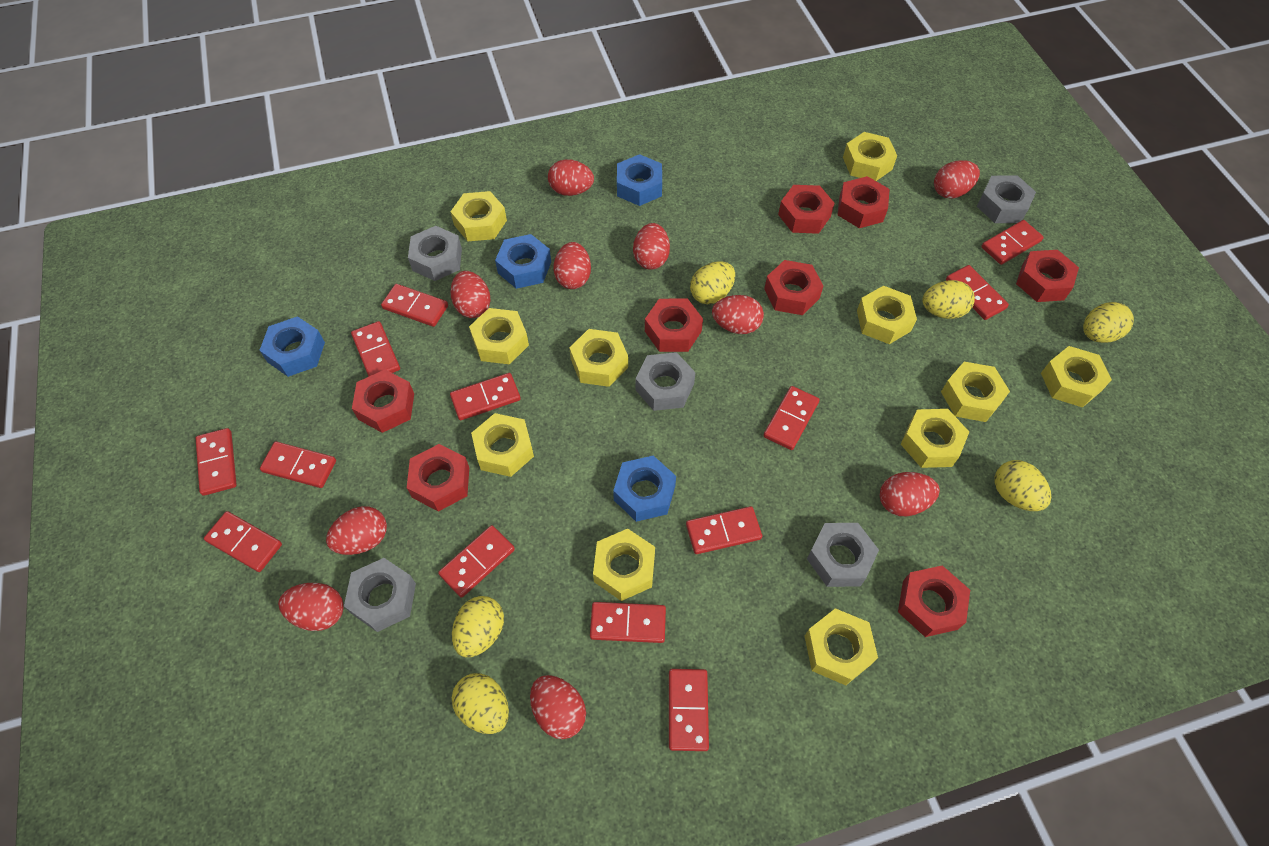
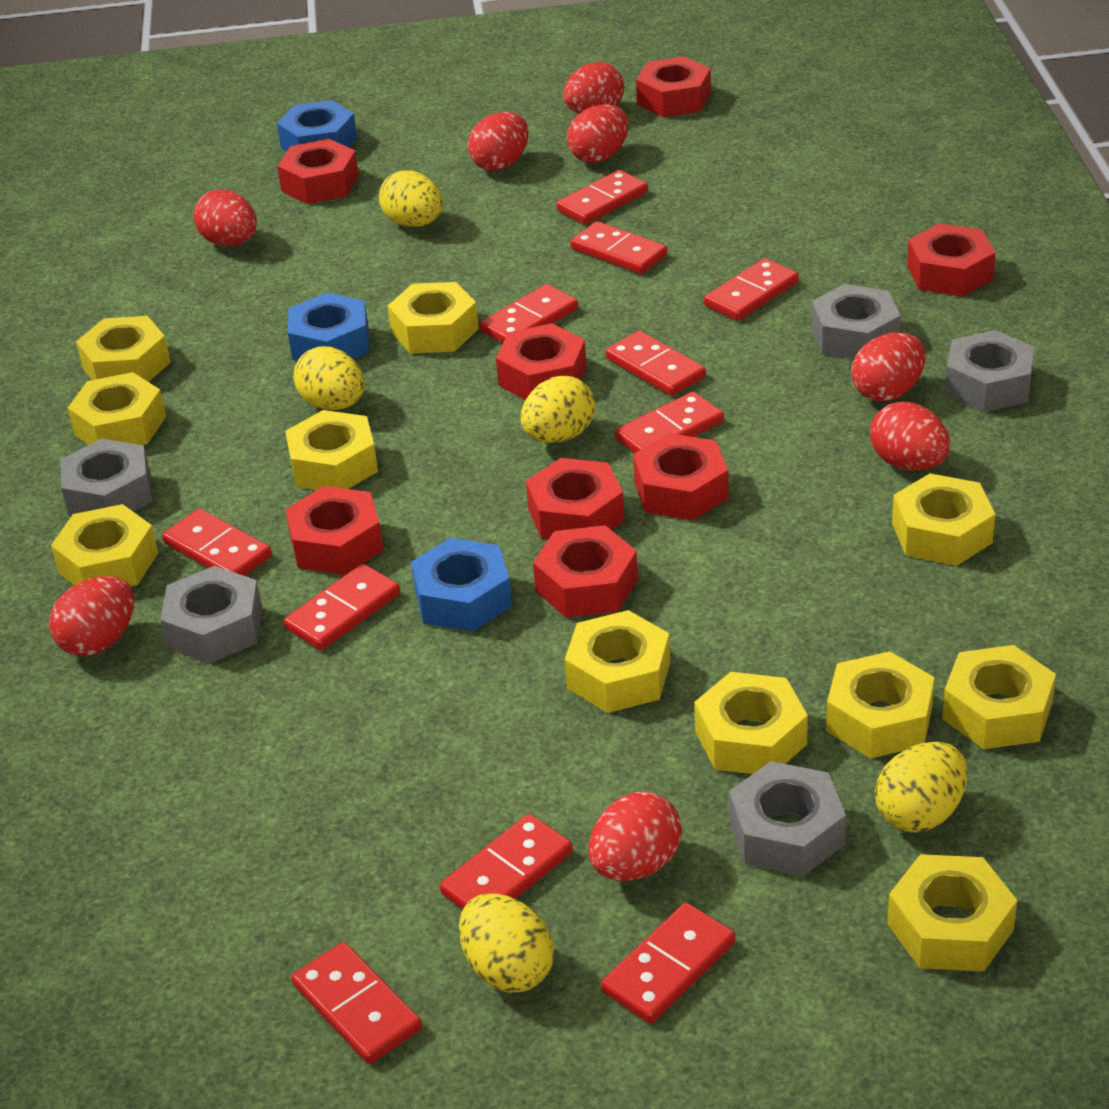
blue nut: 4 -> 3
red domino: 13 -> 11
red egg: 10 -> 8
yellow egg: 6 -> 5

